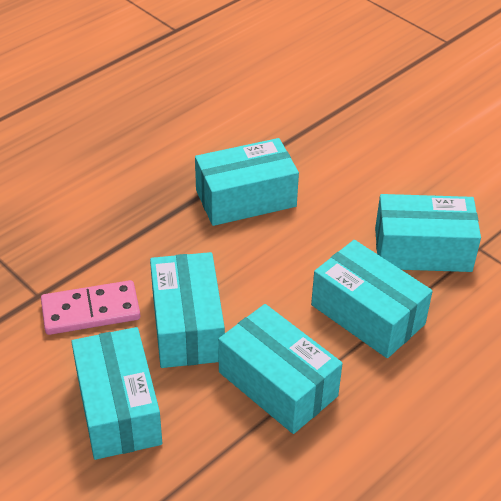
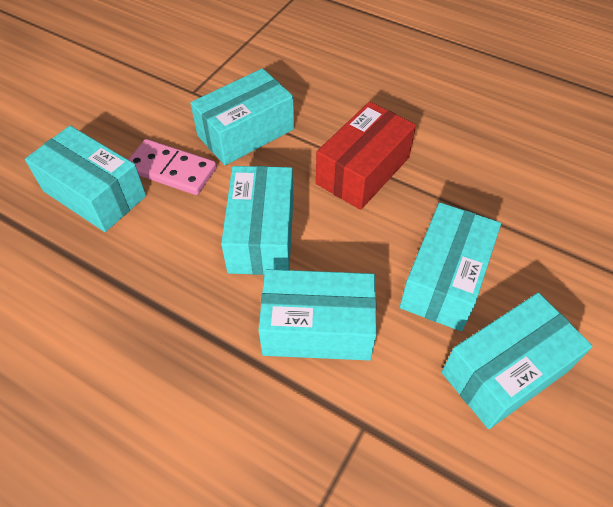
red box: 0 -> 1

